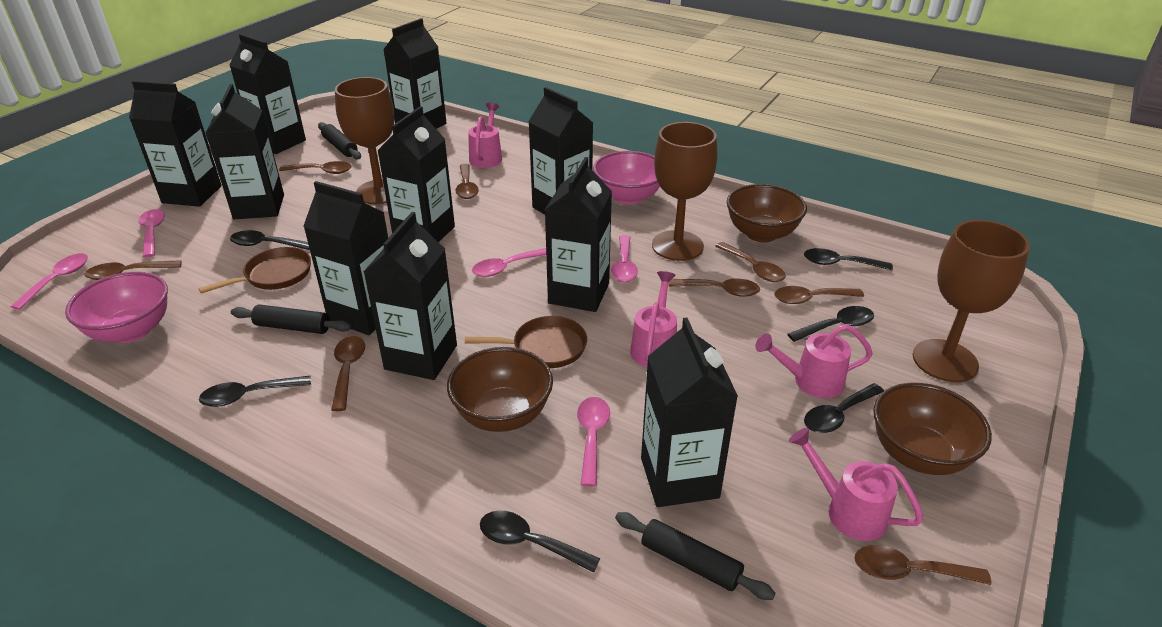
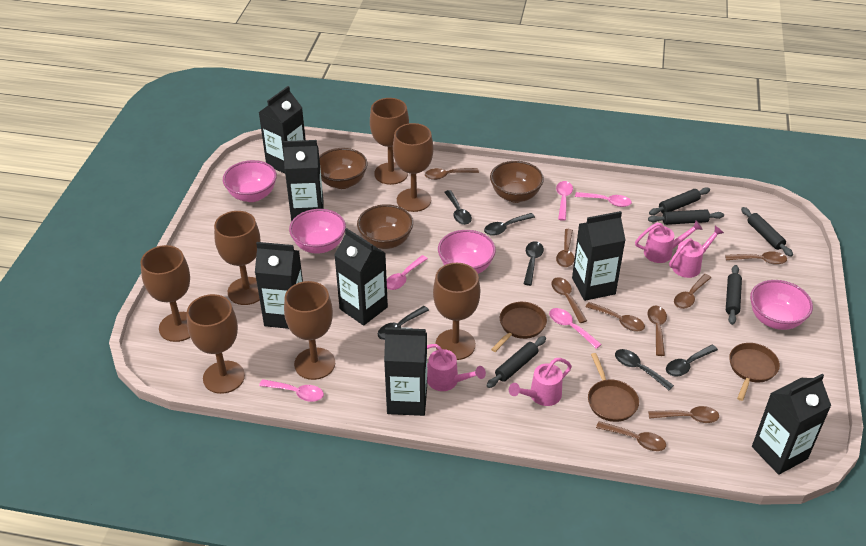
black carton: 10 -> 7
black rolling pin: 3 -> 5
brown goblet: 3 -> 7
brown pan: 2 -> 3
brown spoon: 8 -> 9
pink bowl: 2 -> 4

